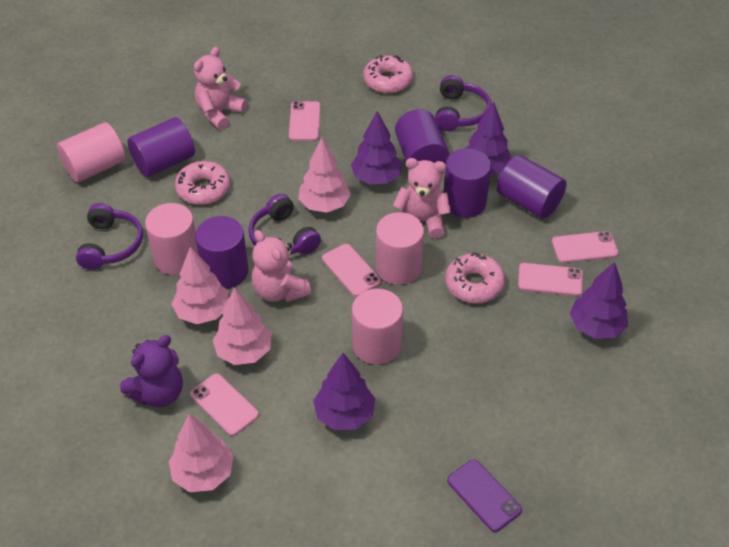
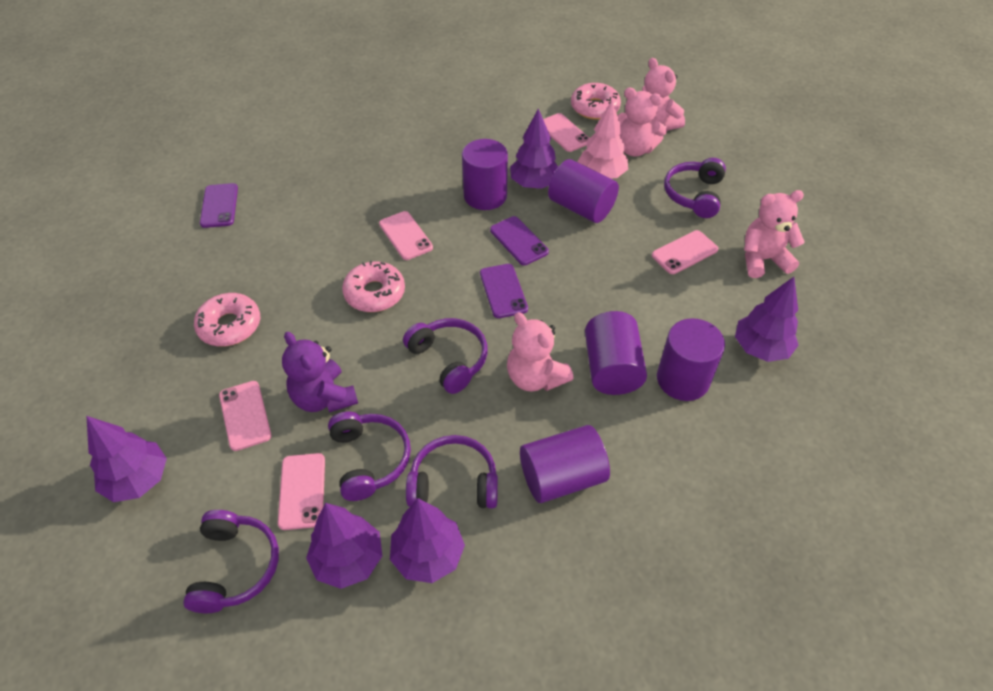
pink cylinder: 4 -> 0
pink teddy bear: 3 -> 4
pink tree: 4 -> 1
purple headphones: 3 -> 5
purple phone: 1 -> 3
purple tree: 4 -> 5

